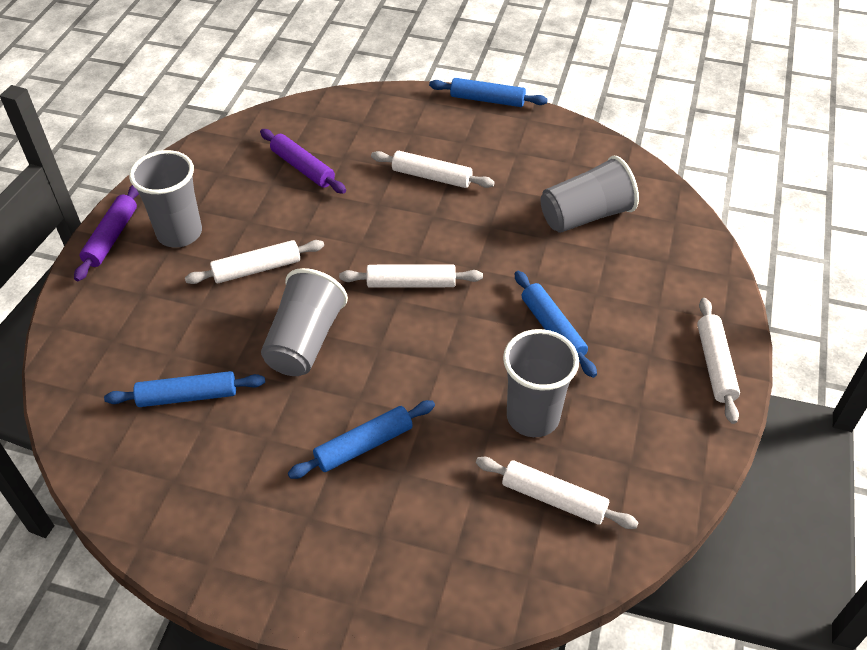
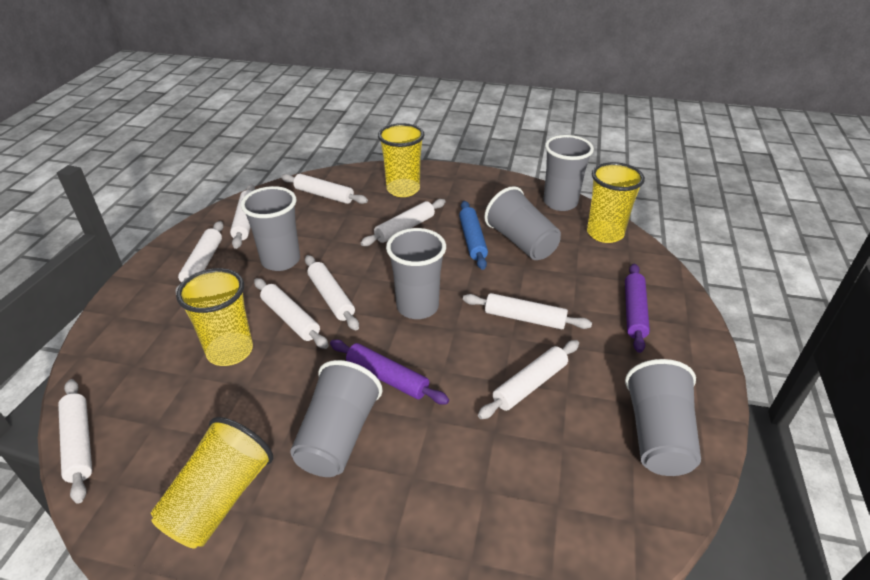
blue rolling pin: 4 -> 1
grey cup: 4 -> 6
white rolling pin: 5 -> 9
yellow cup: 0 -> 4

